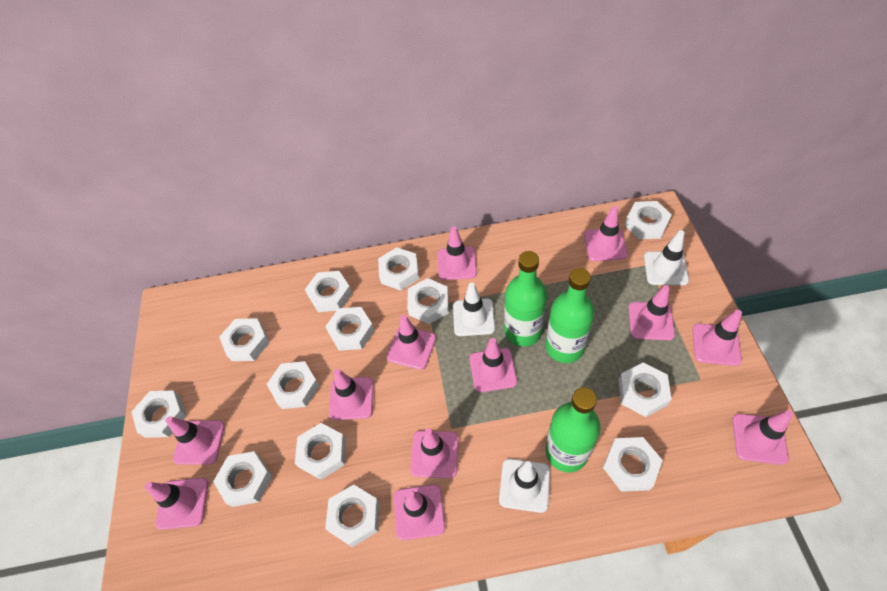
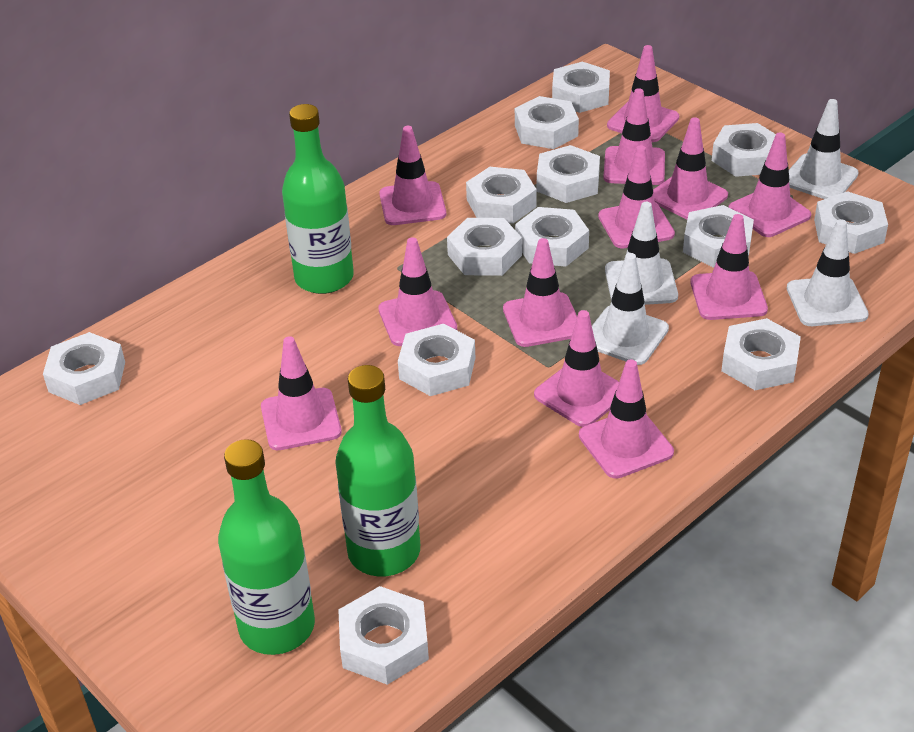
white traffic cone: 3 -> 4

